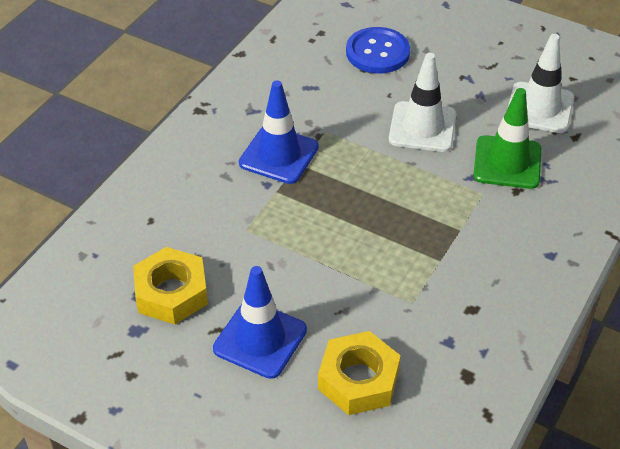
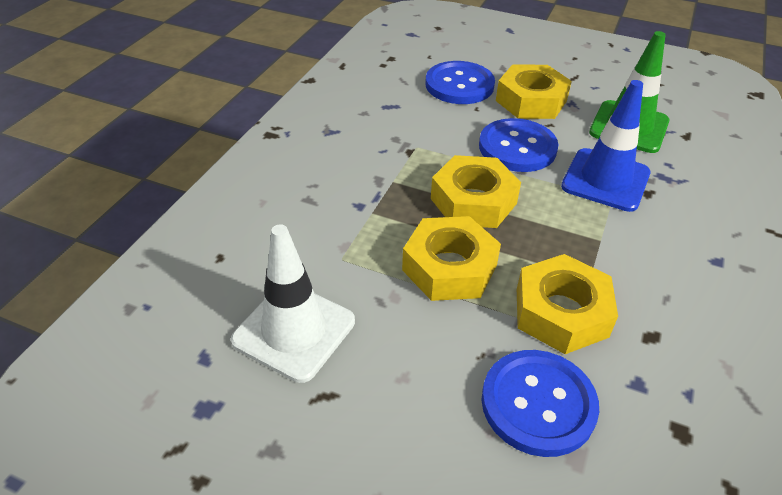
blue button: 1 -> 3
blue traffic cone: 2 -> 1
white traffic cone: 2 -> 1
yellow nut: 2 -> 4

